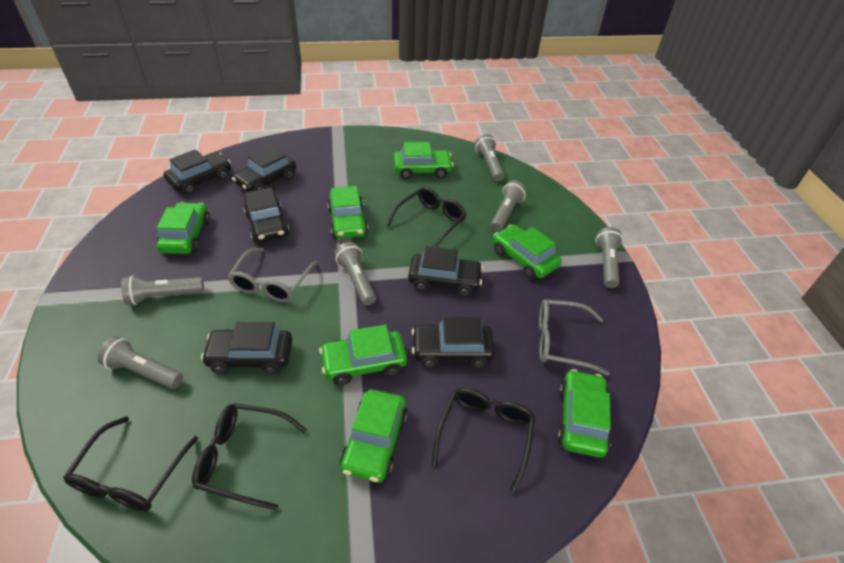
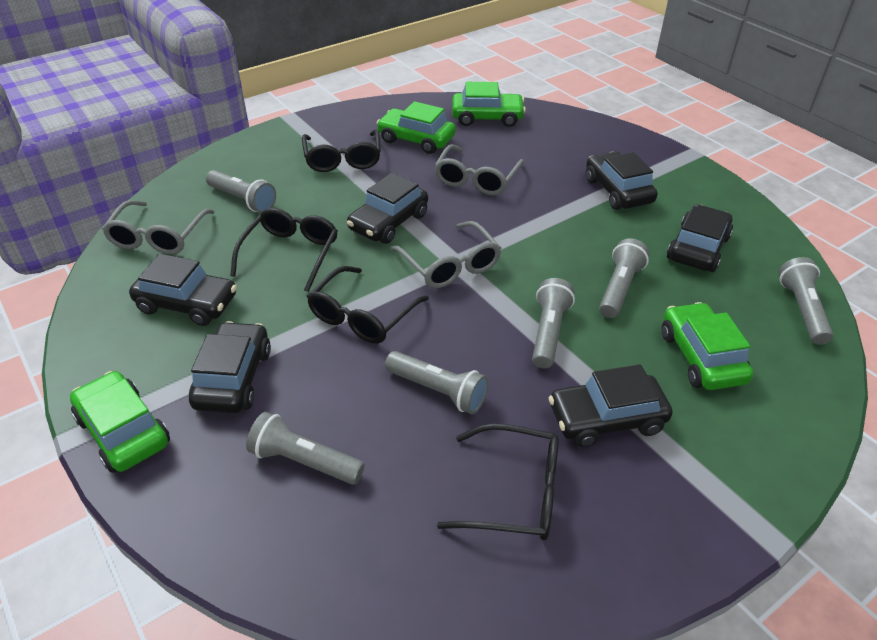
green car: 7 -> 4
grey glasses: 2 -> 3

